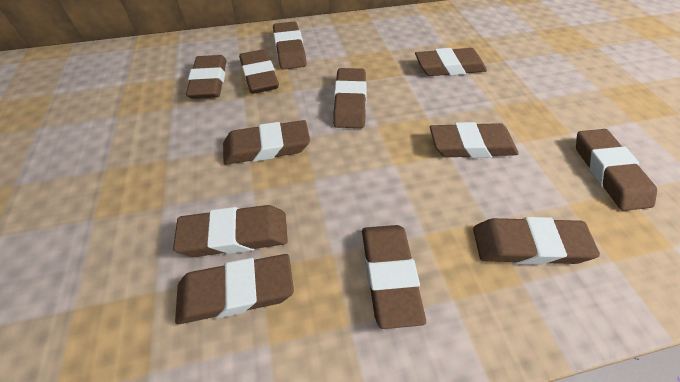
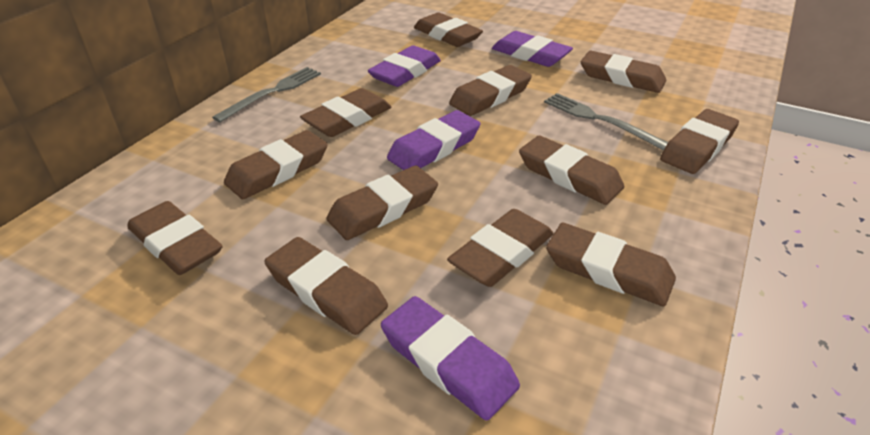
grey fork: 0 -> 2
purple eraser: 0 -> 4

